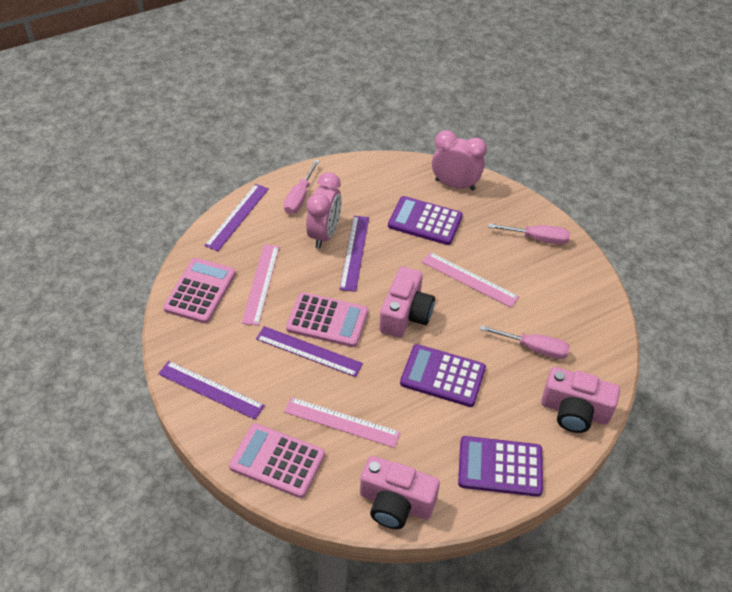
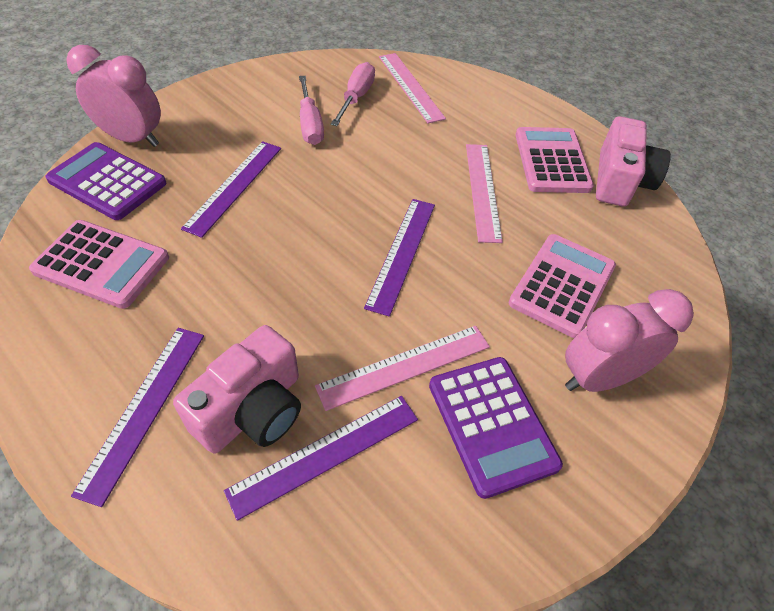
pink camera: 3 -> 2
pink screwdriver: 3 -> 2
purple calculator: 3 -> 2

